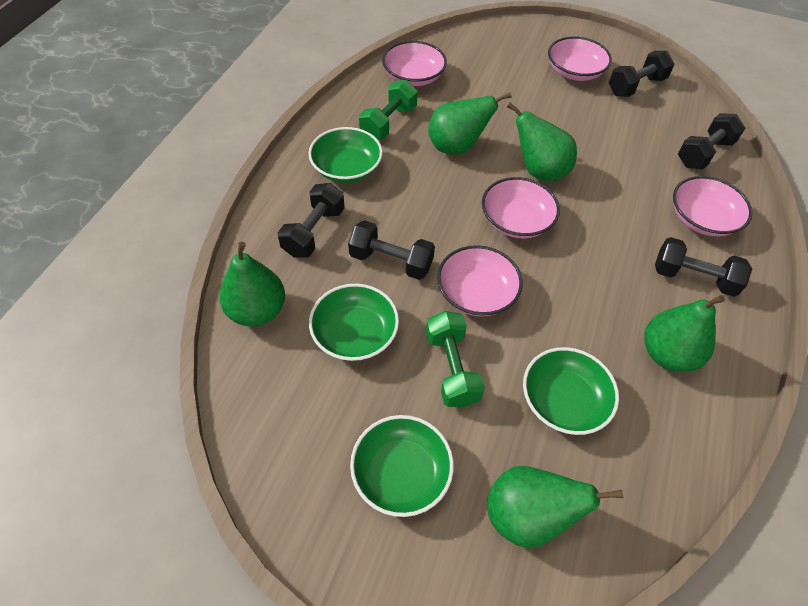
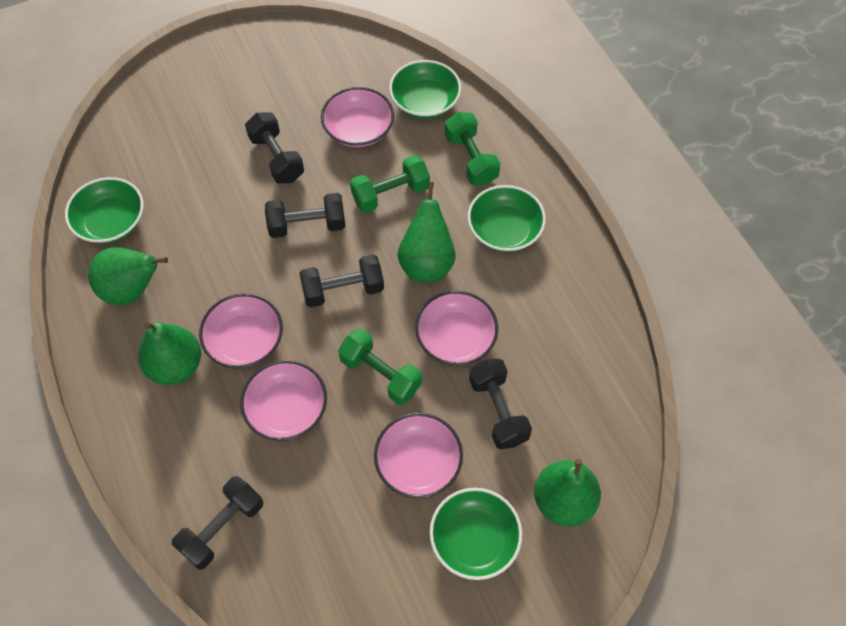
green dumbbell: 2 -> 3
green pear: 5 -> 4

